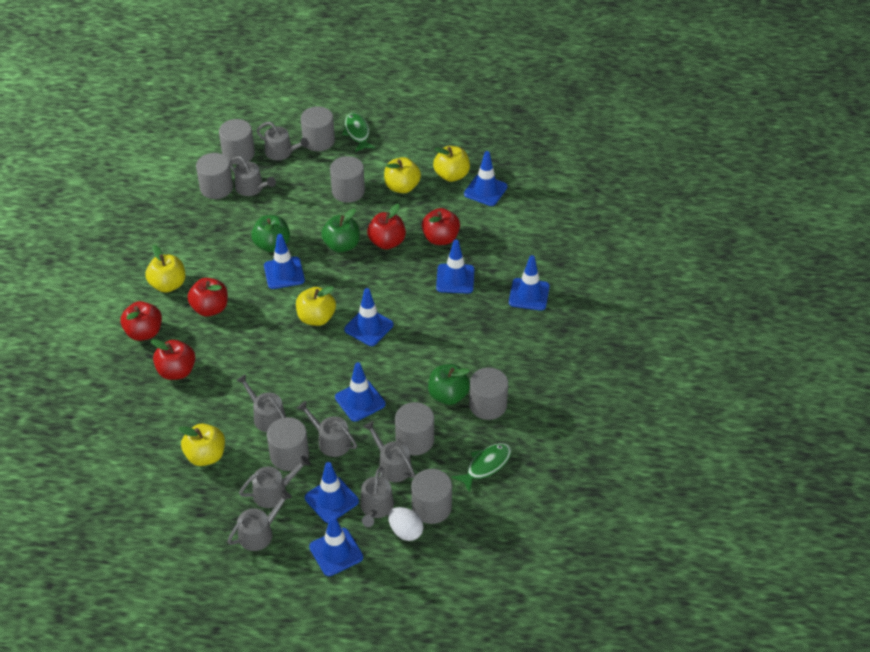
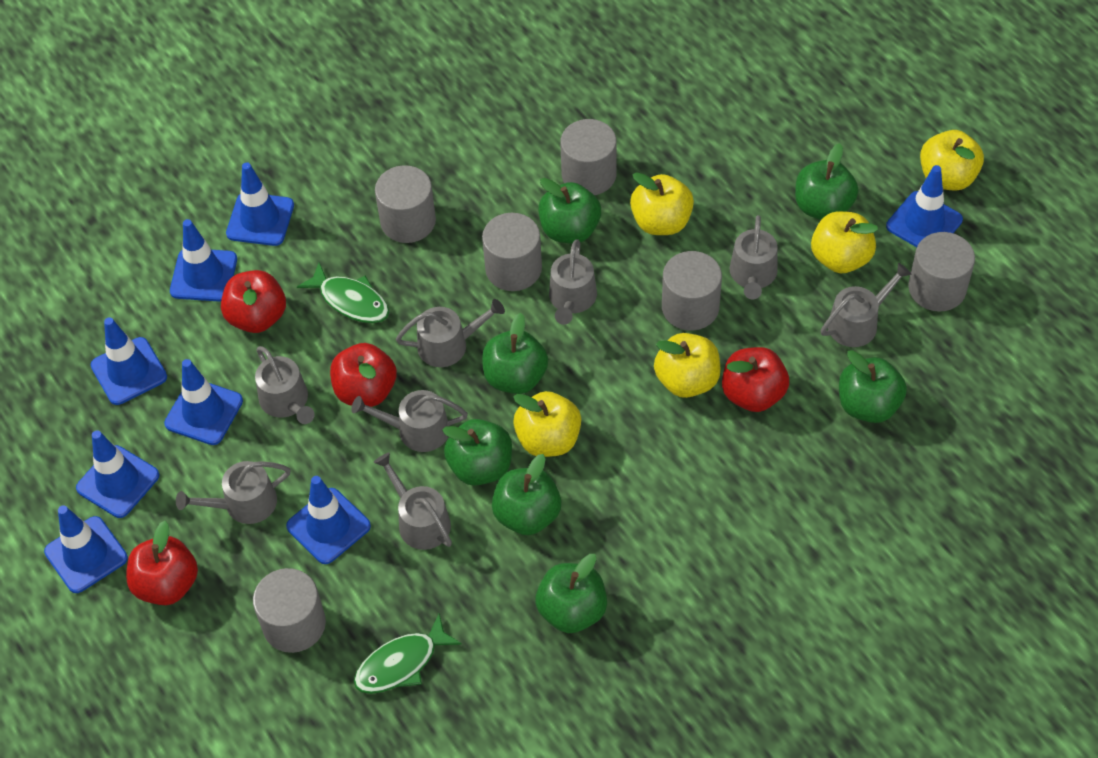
green apple: 3 -> 7
grey cylinder: 8 -> 6
red apple: 5 -> 4
white egg: 1 -> 0

